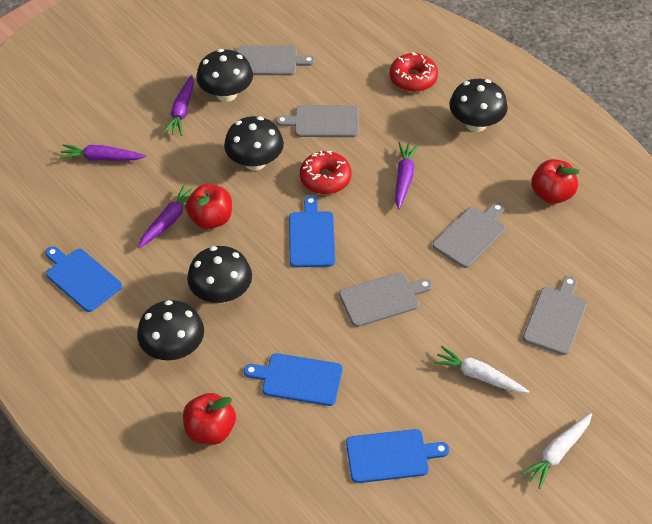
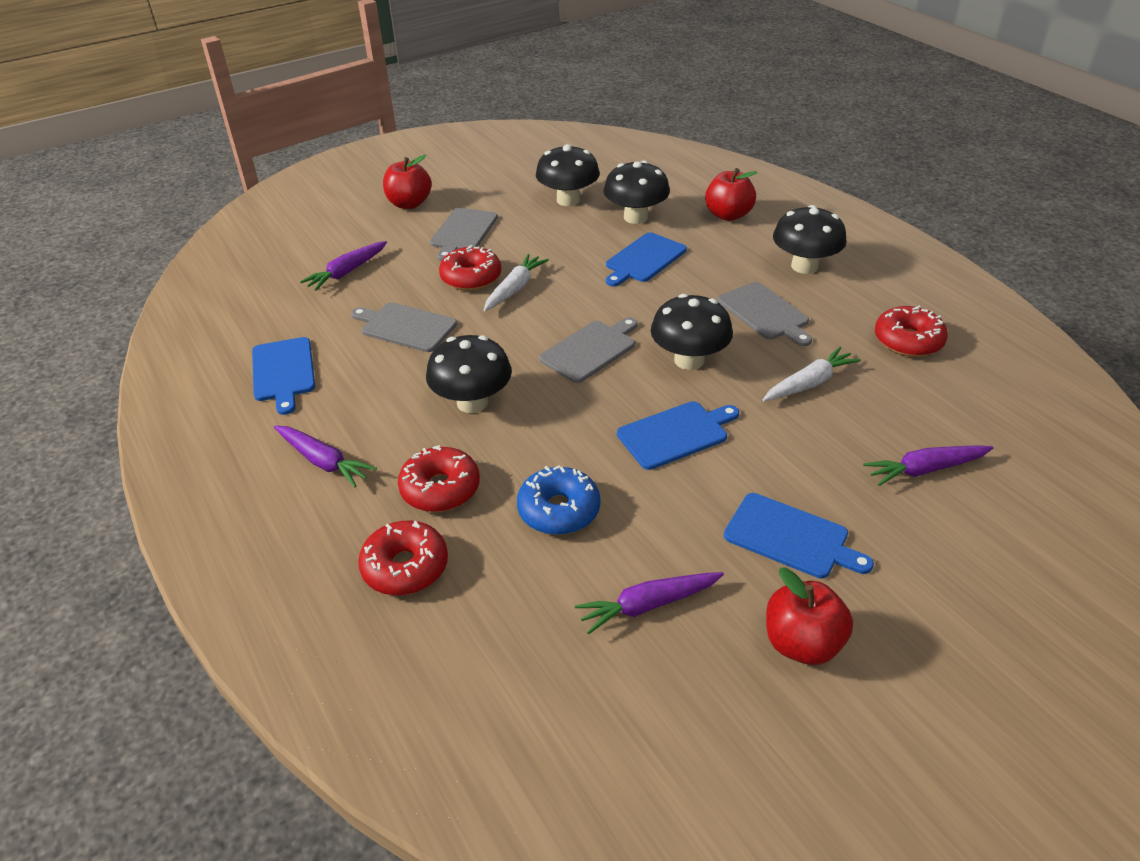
blue donut: 0 -> 1
grey cutting board: 5 -> 4
red donut: 2 -> 4

